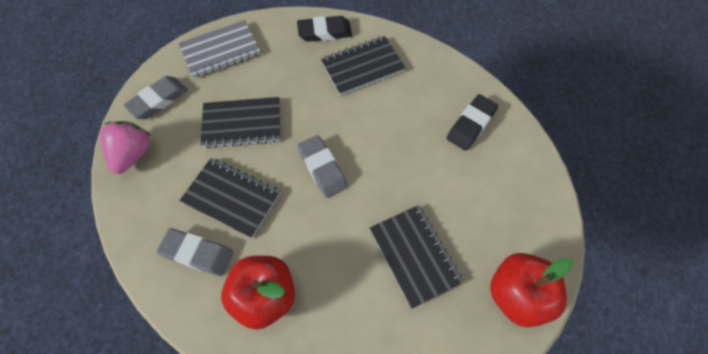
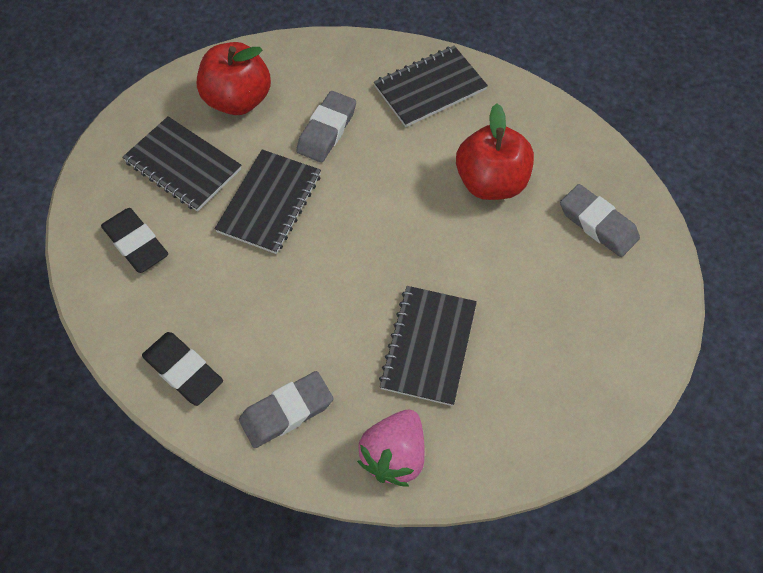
grey notebook: 1 -> 0

